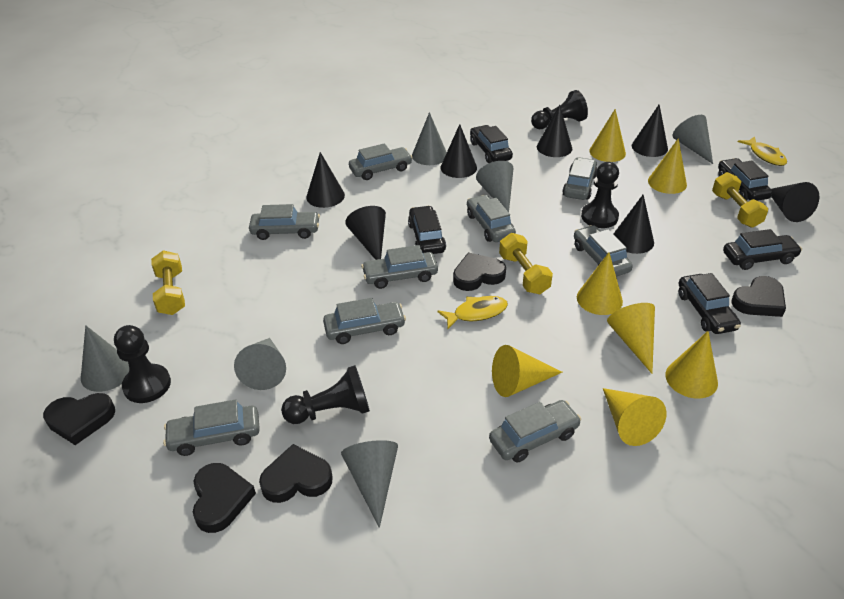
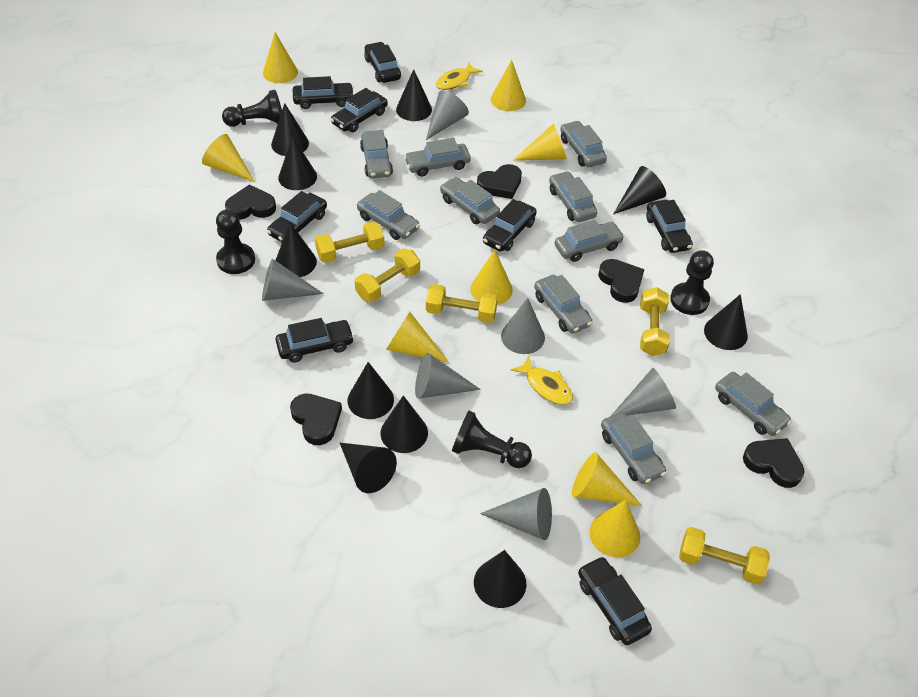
black car: 5 -> 8
black cone: 7 -> 10
grey car: 9 -> 10
yellow cone: 7 -> 8
yellow dumbbell: 3 -> 5

